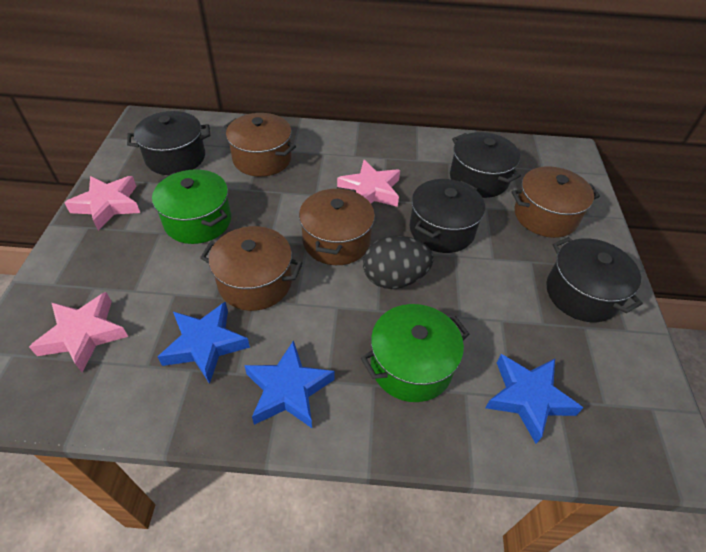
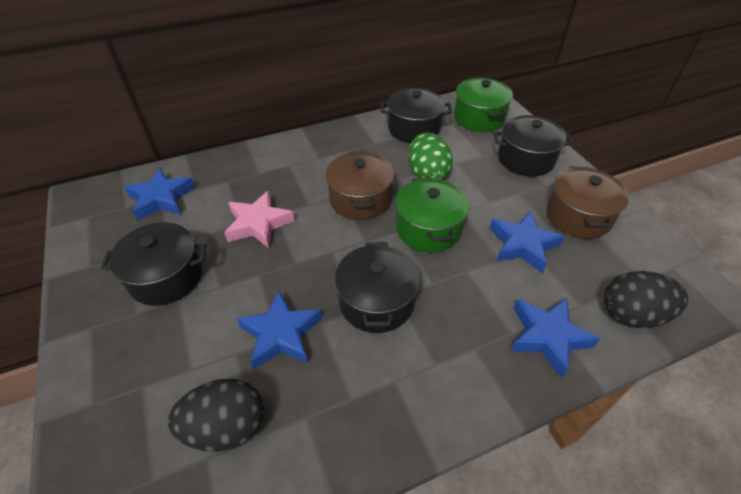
black egg: 1 -> 2
blue star: 3 -> 4
brown pot: 4 -> 2
green egg: 0 -> 1
pink star: 3 -> 1

